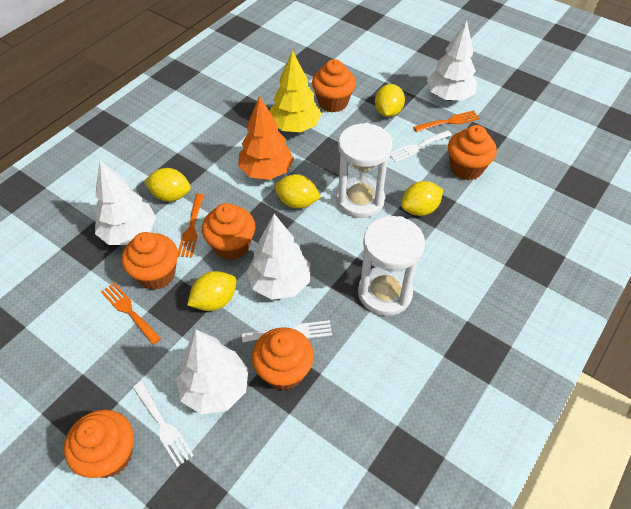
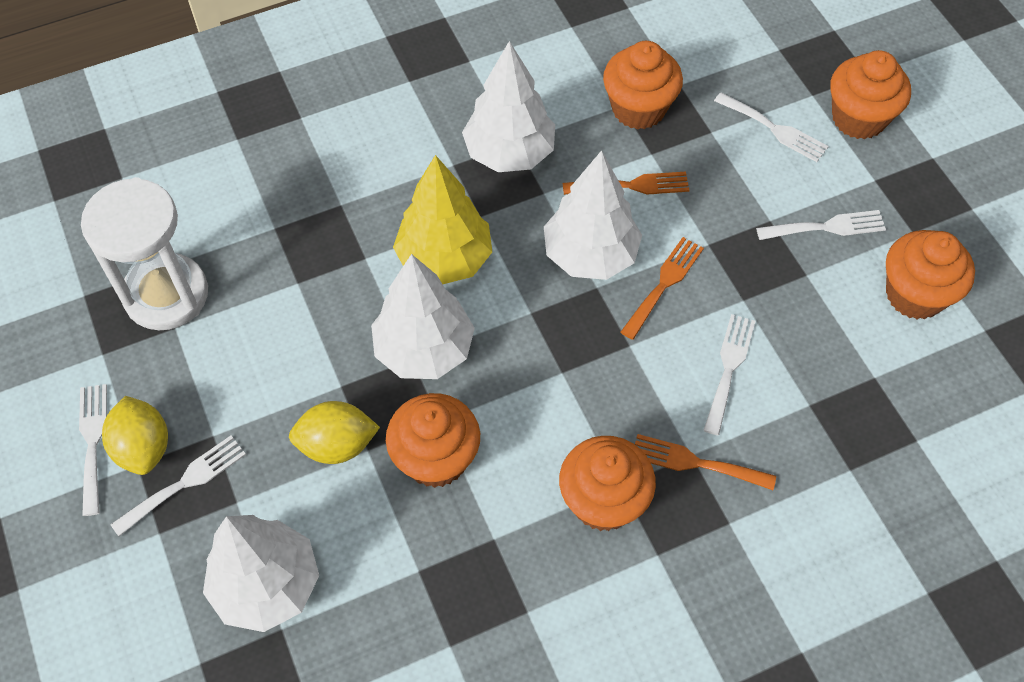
orange cupcake: 6 -> 5
orange tree: 1 -> 0
white fork: 3 -> 5
white hourglass: 2 -> 1
yellow lemon: 5 -> 2

